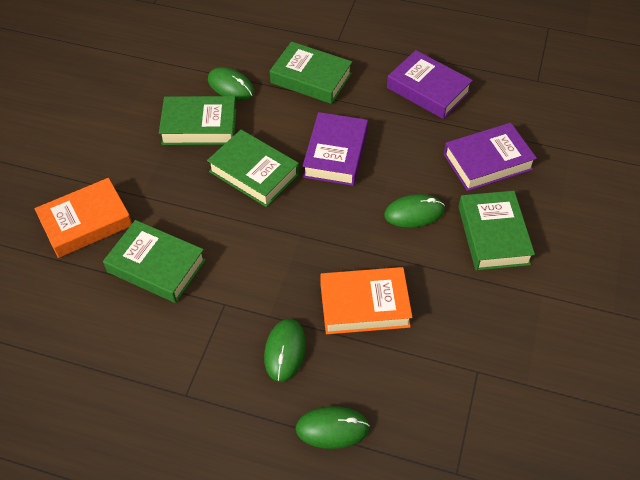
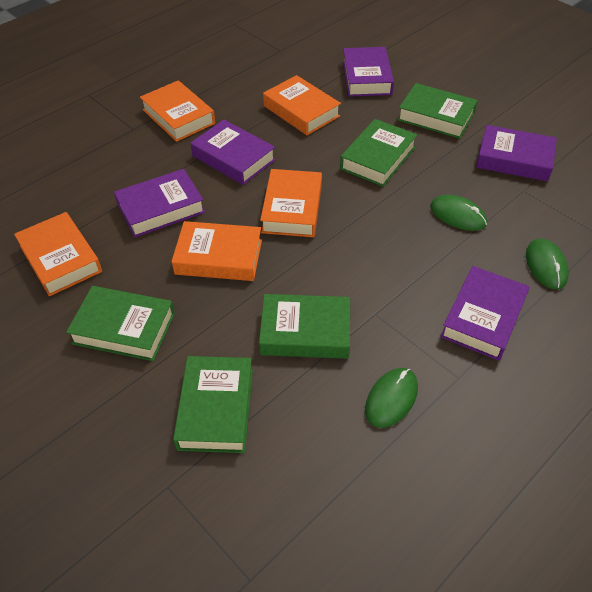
green mouse: 4 -> 3
orange book: 2 -> 5
purple book: 3 -> 5

